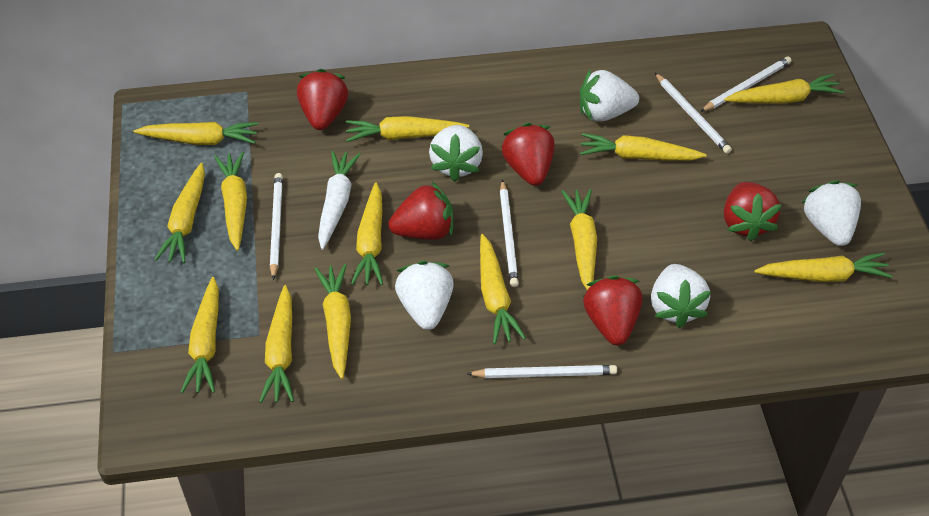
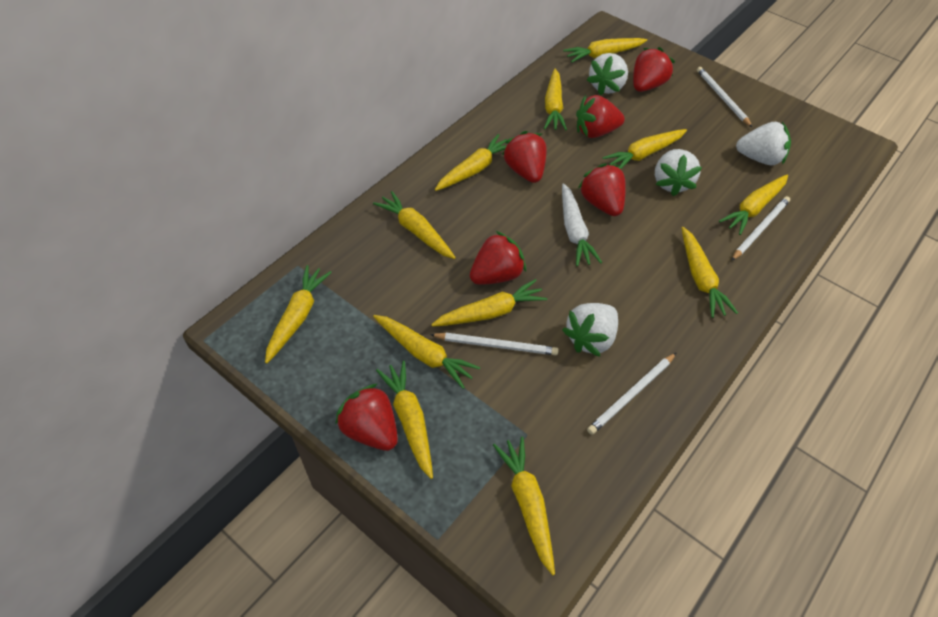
red strawberry: 5 -> 6
white pencil: 5 -> 4
white strawberry: 5 -> 4
yellow carrot: 13 -> 12

